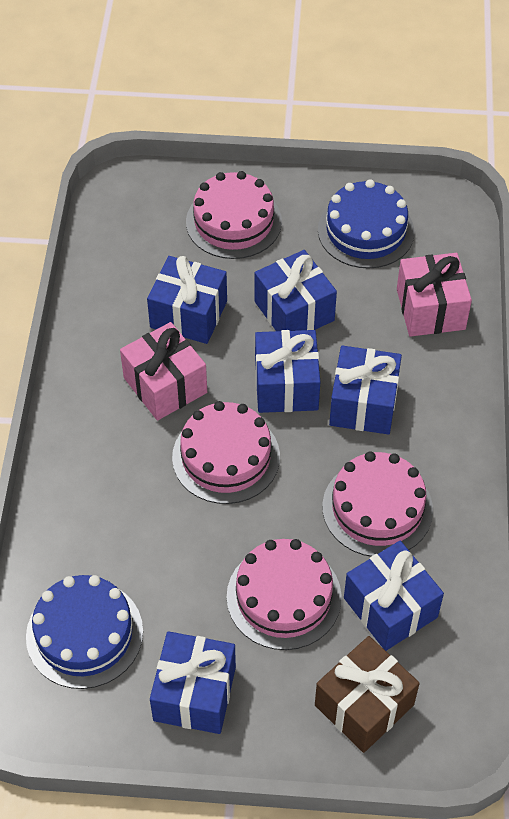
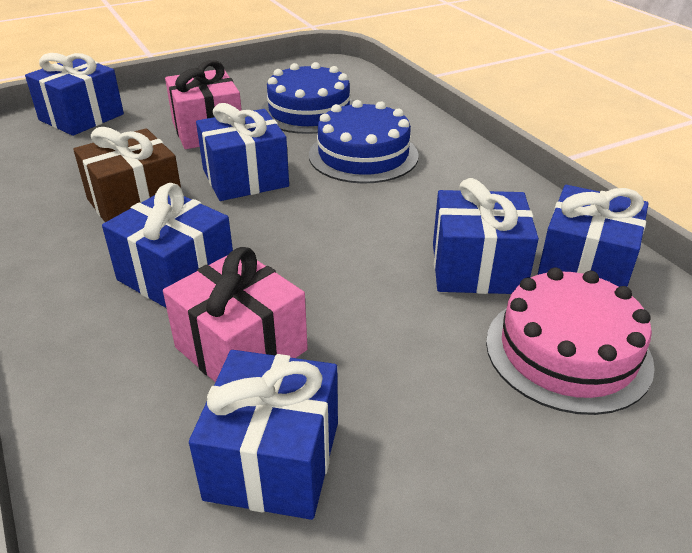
pink cake: 4 -> 1

